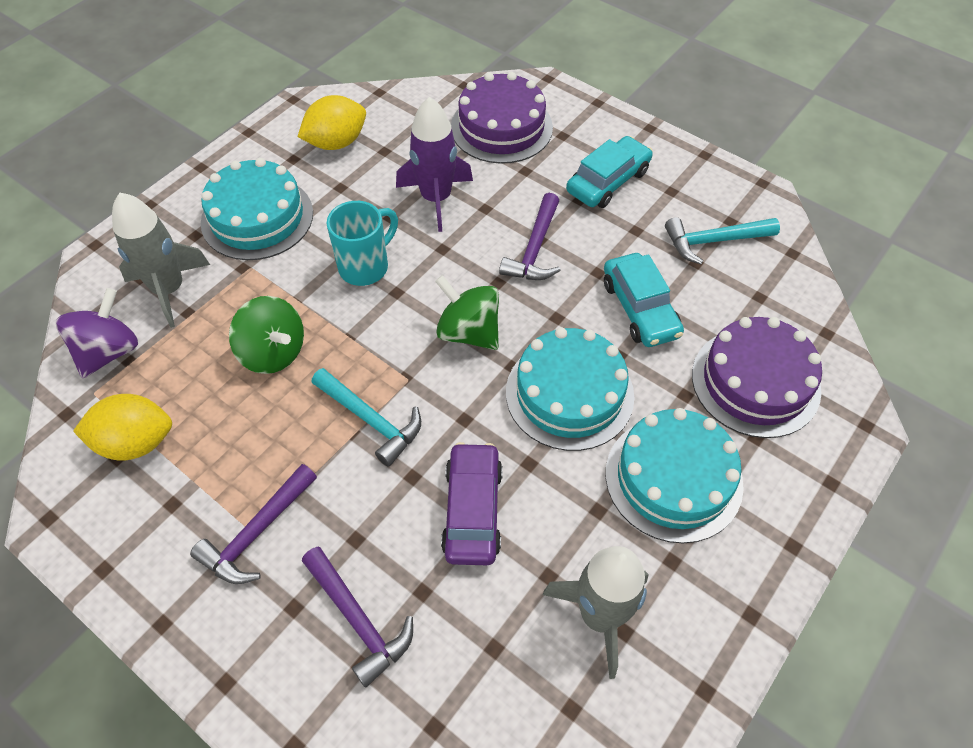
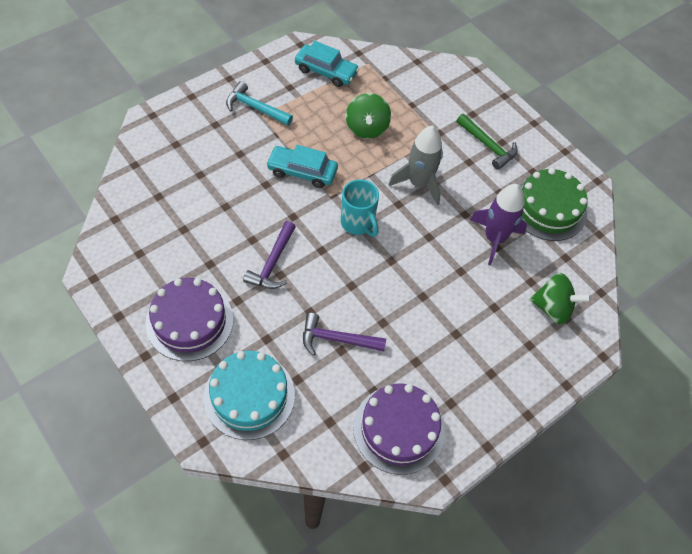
green cake: 0 -> 1
green hammer: 0 -> 1
grey rocket: 2 -> 1
purple car: 1 -> 0
purple hammer: 3 -> 2
purple spinning top: 1 -> 0
turquoise cake: 3 -> 1
turquoise hammer: 2 -> 1
yellow lemon: 2 -> 0

